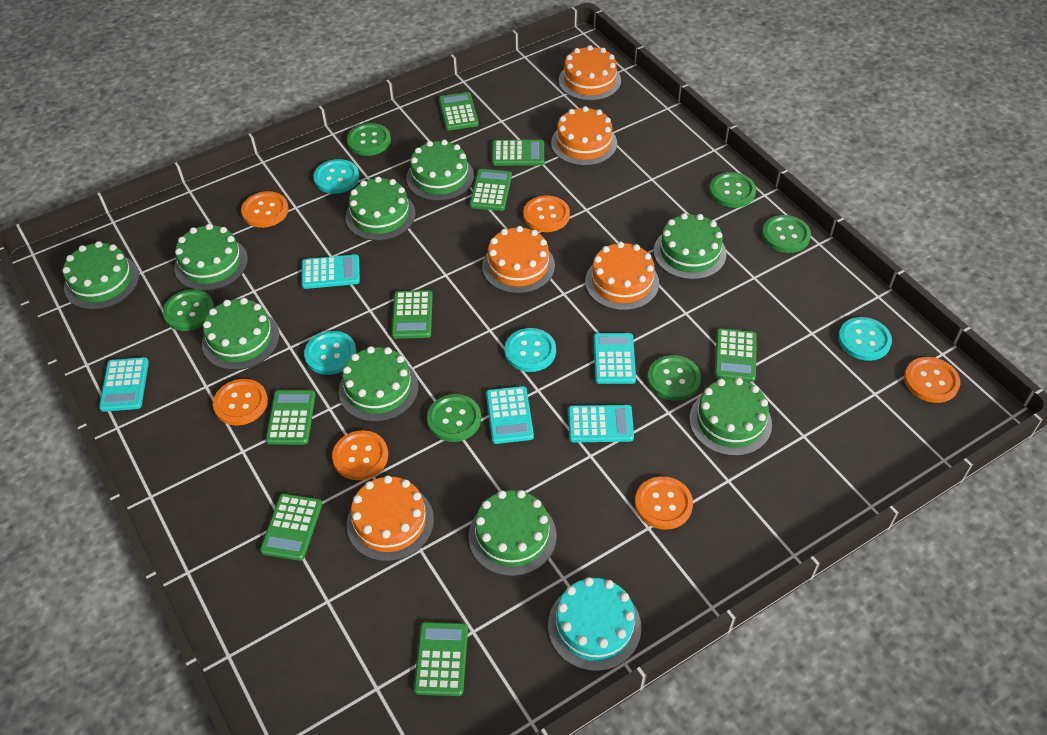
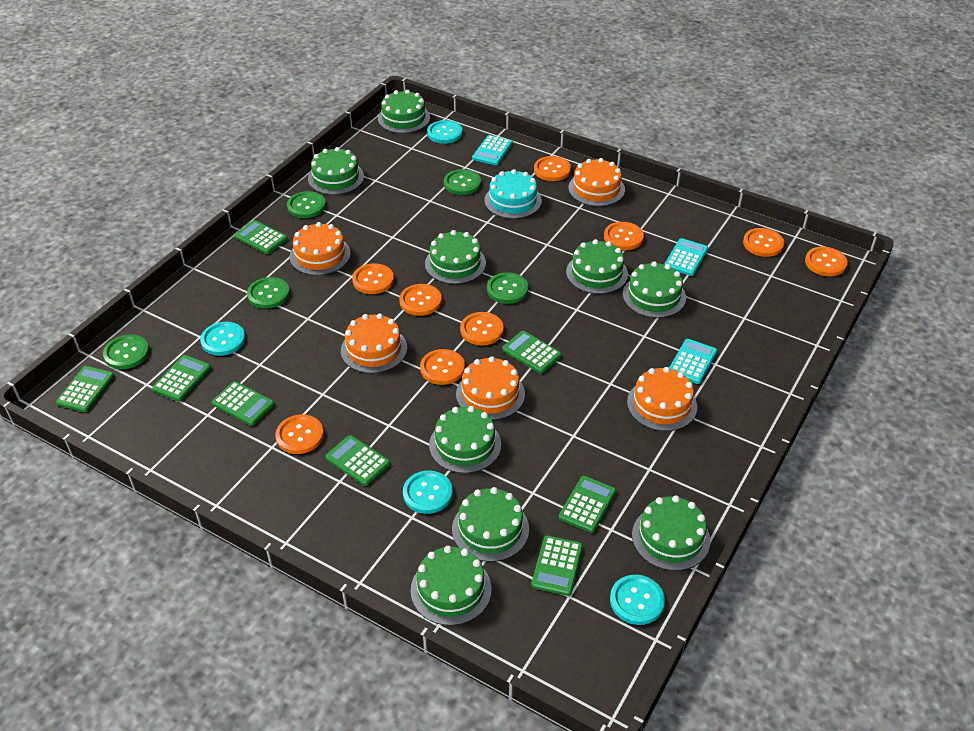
green button: 6 -> 5
orange button: 6 -> 9
turquoise calculator: 5 -> 3

